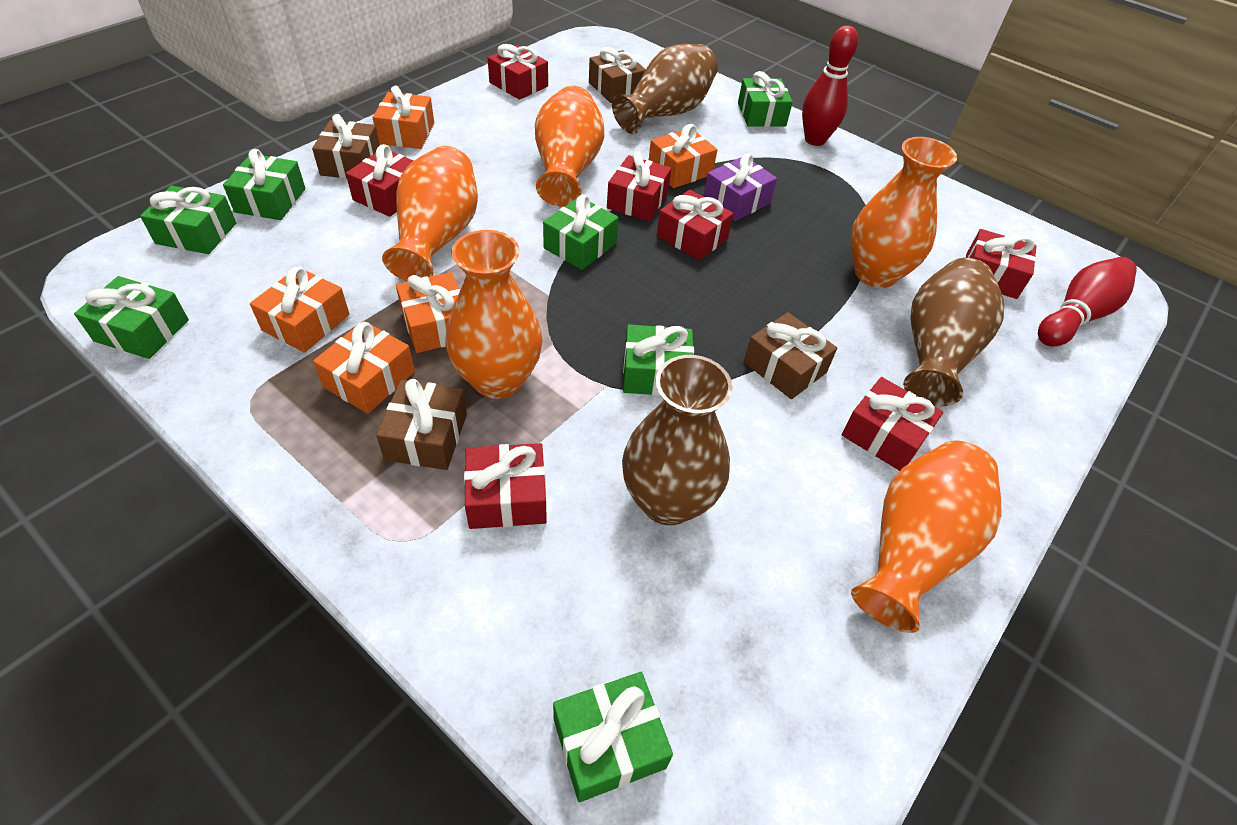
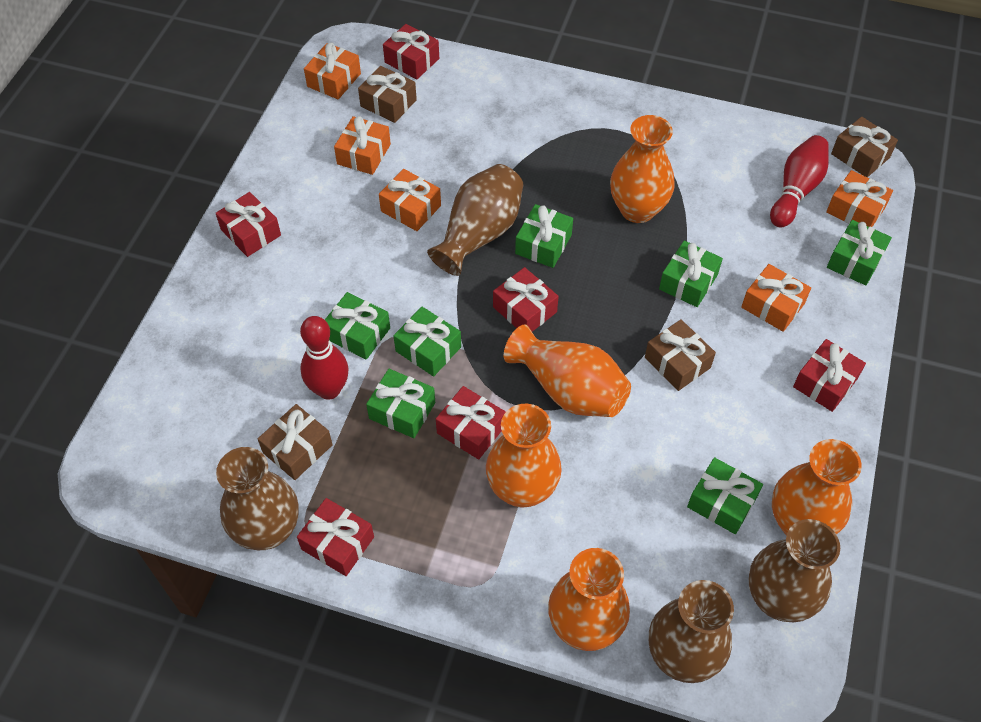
brown vase: 3 -> 4
purple gift: 1 -> 0
red gift: 7 -> 6

